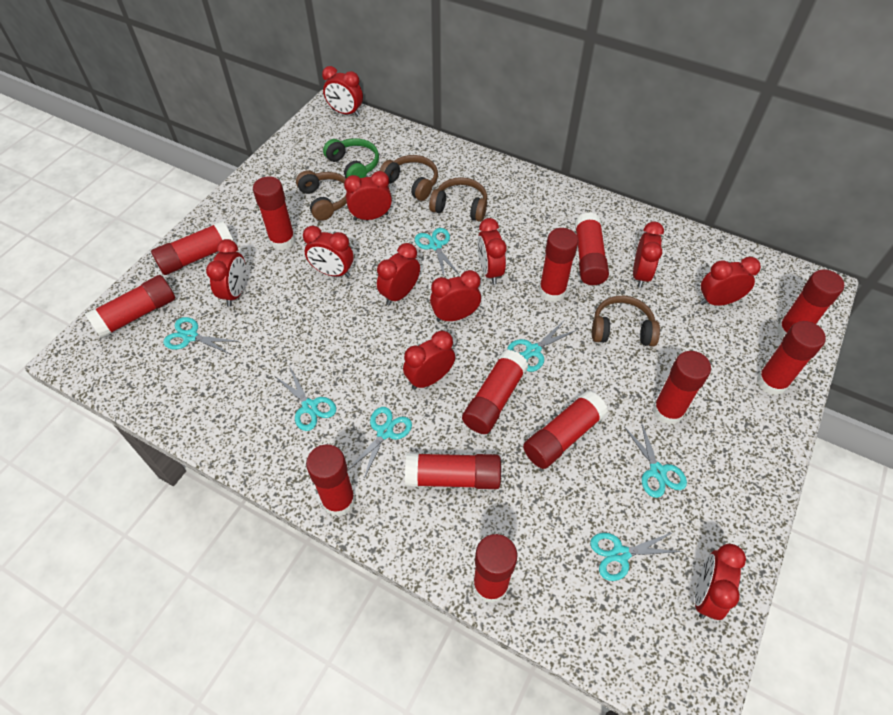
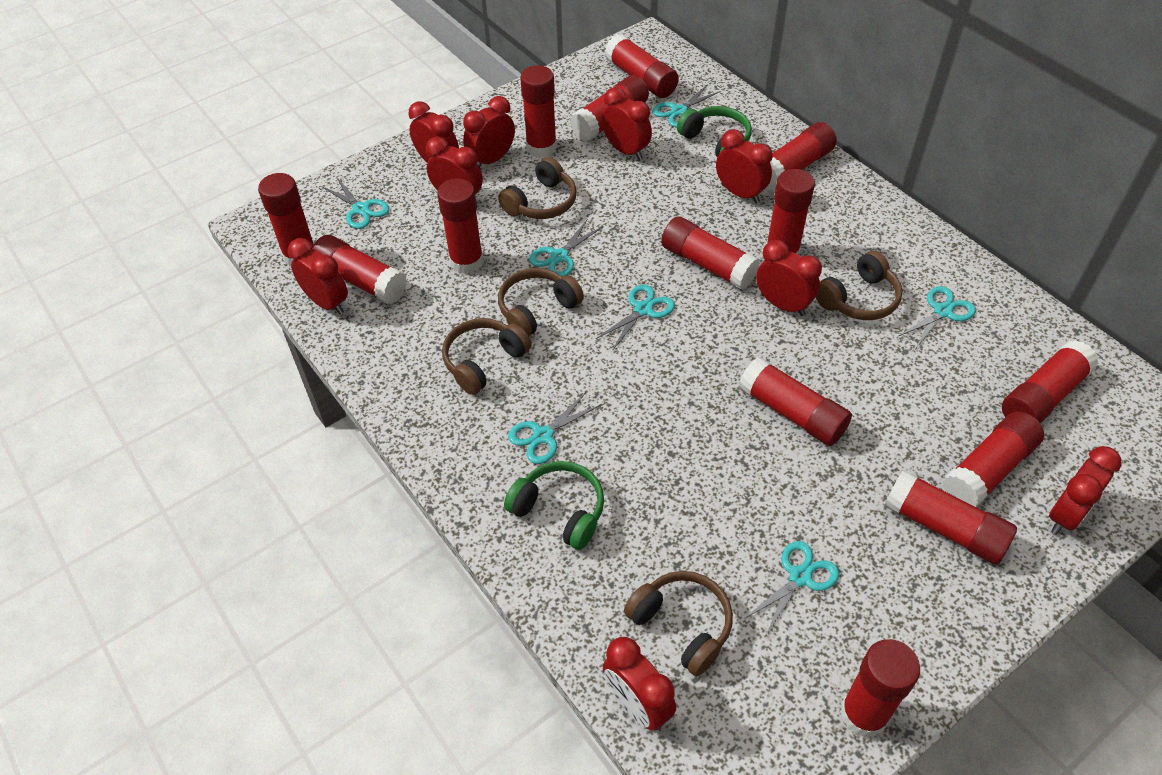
brown headphones: 4 -> 5
green headphones: 1 -> 2
red clock: 11 -> 9
red glue stick: 13 -> 14

